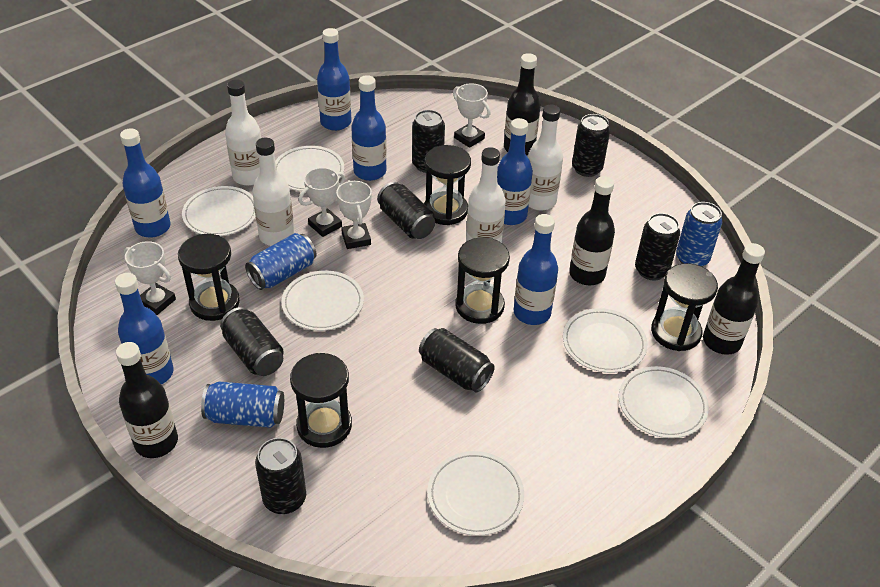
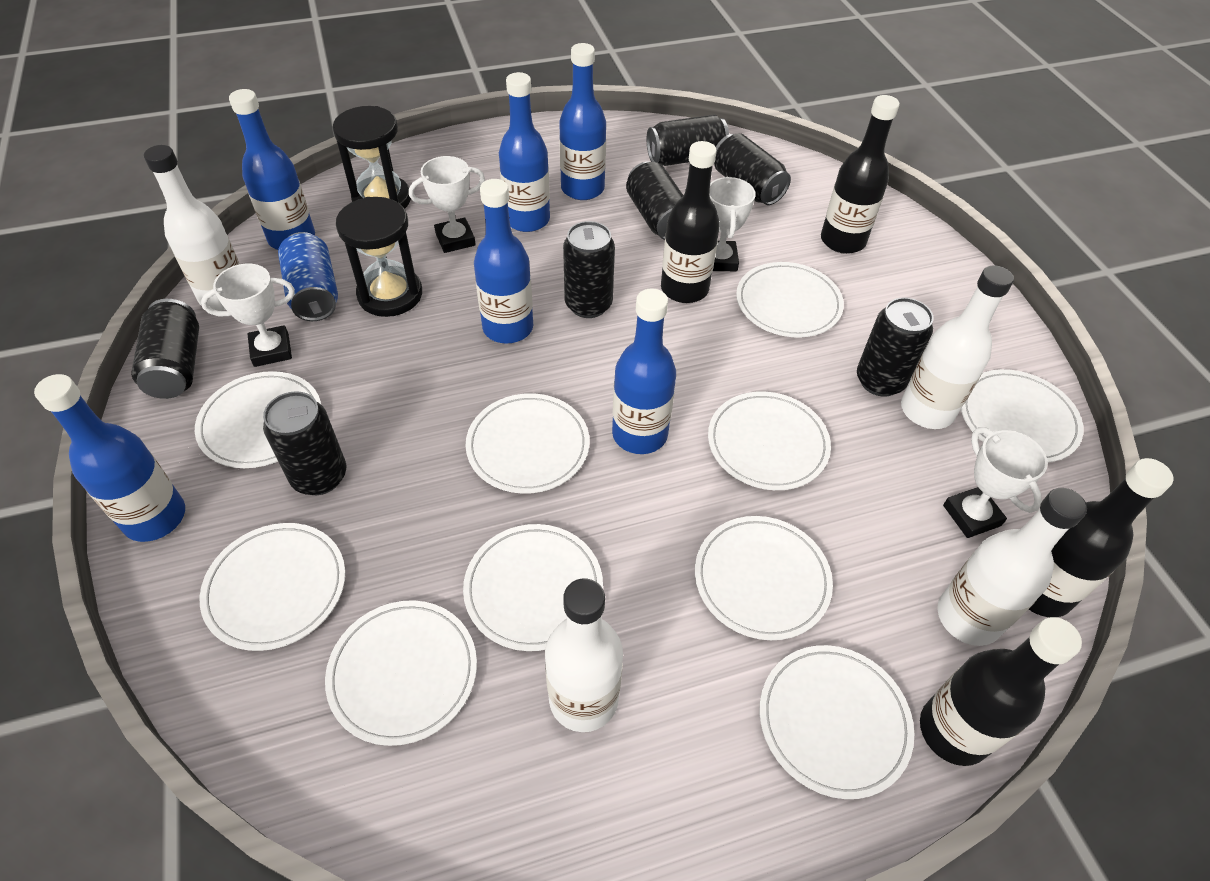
black hourglass: 5 -> 2
blue can: 3 -> 1
white plate: 6 -> 10

